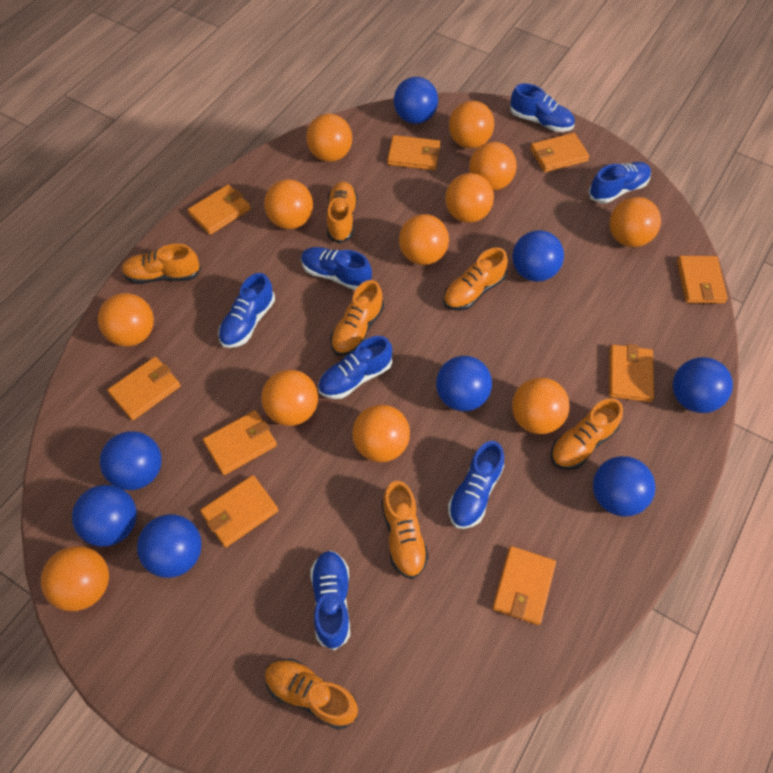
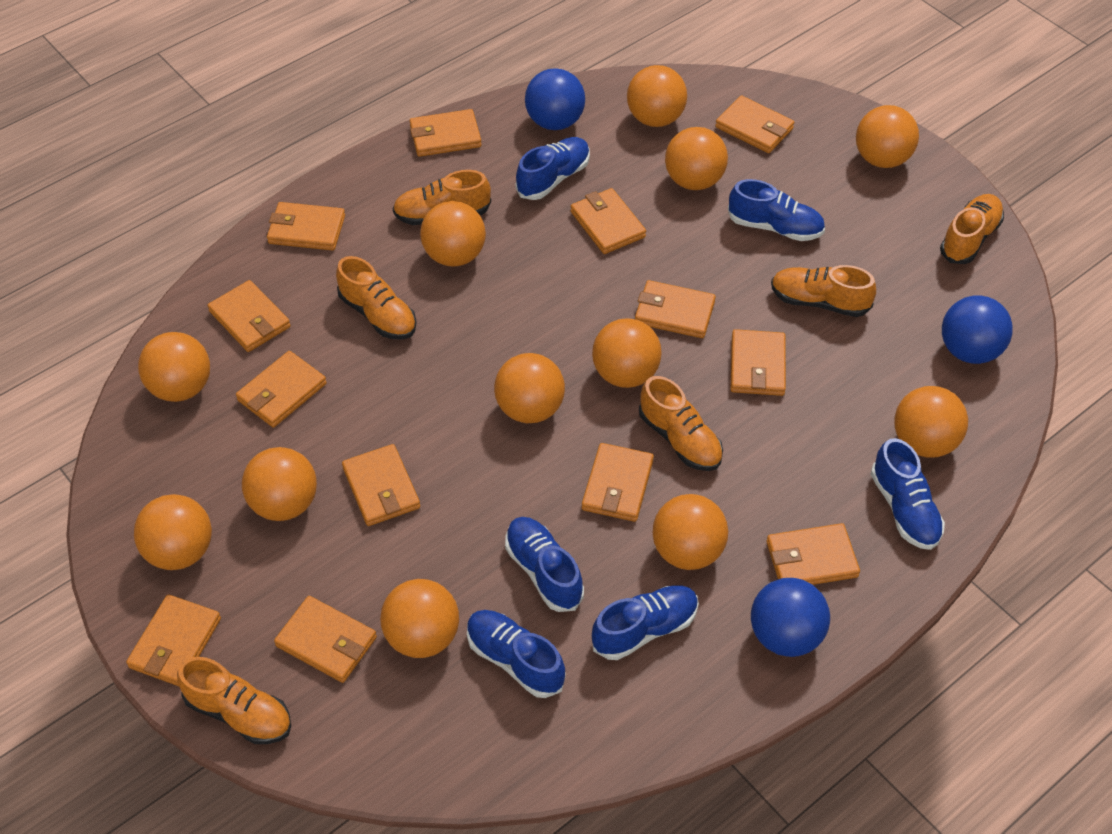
blue ball: 8 -> 3
blue shoe: 7 -> 6
orange shoe: 7 -> 6
orange wallet: 9 -> 13

